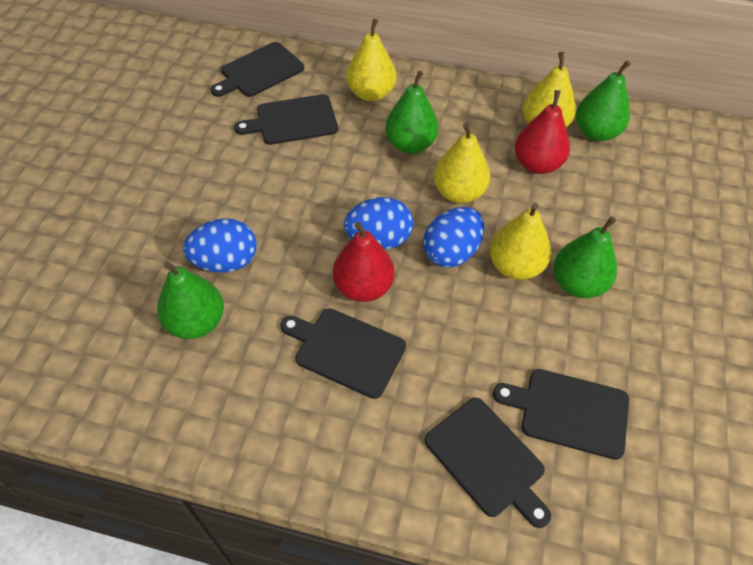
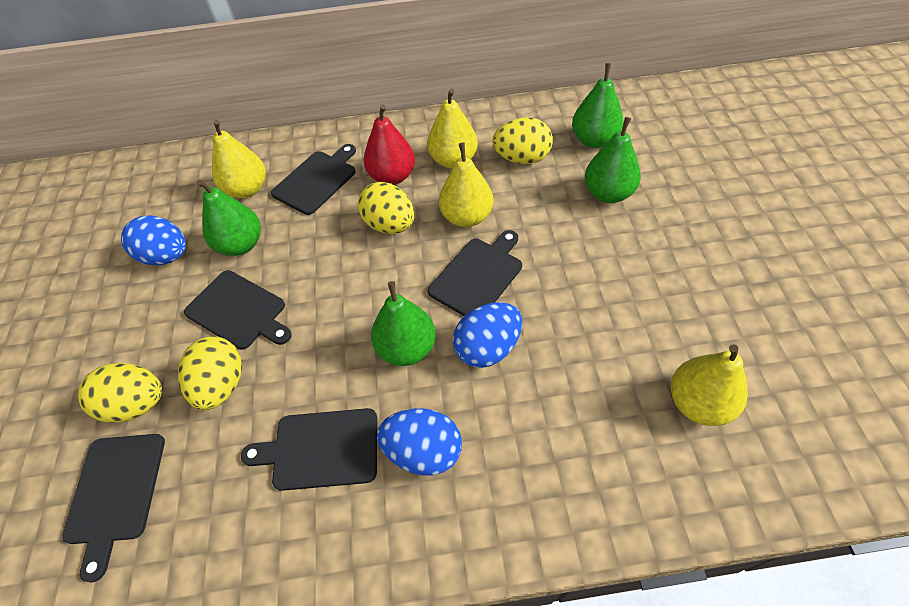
red pear: 2 -> 1
yellow egg: 0 -> 4

